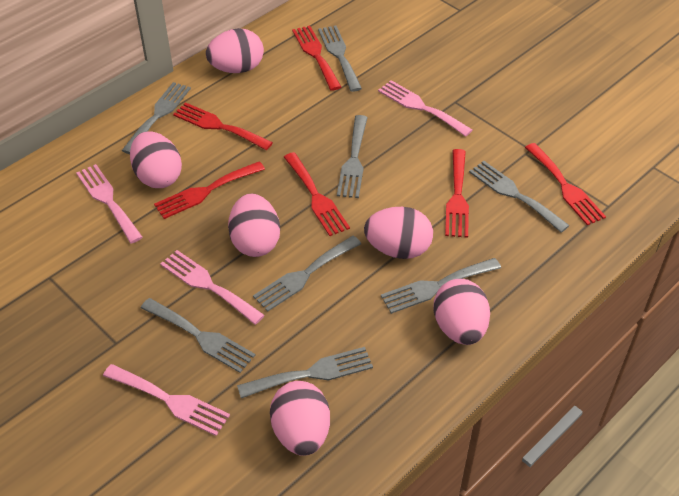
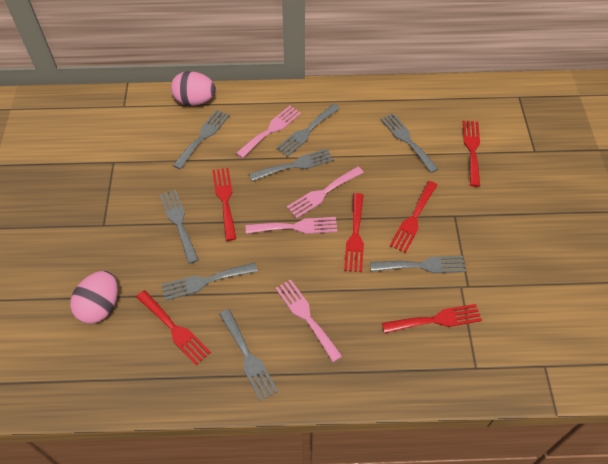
pink egg: 6 -> 2

